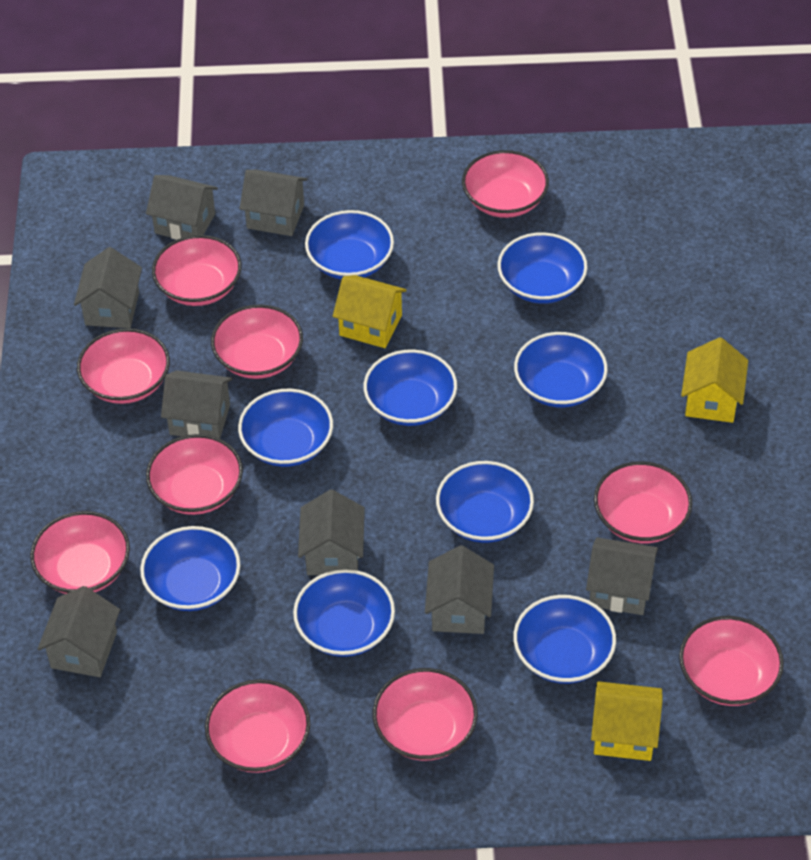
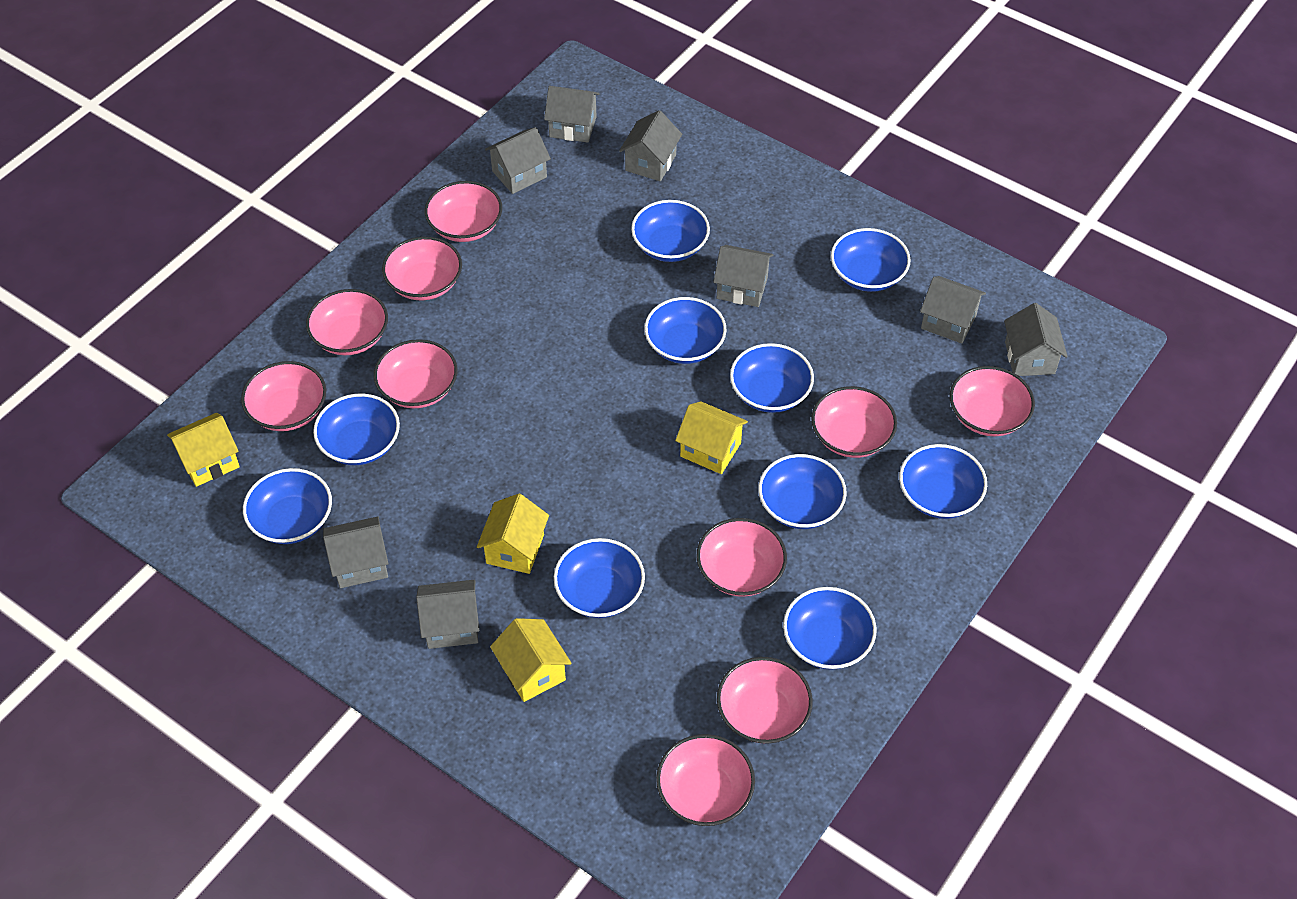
blue bowl: 9 -> 10
yellow house: 3 -> 4

